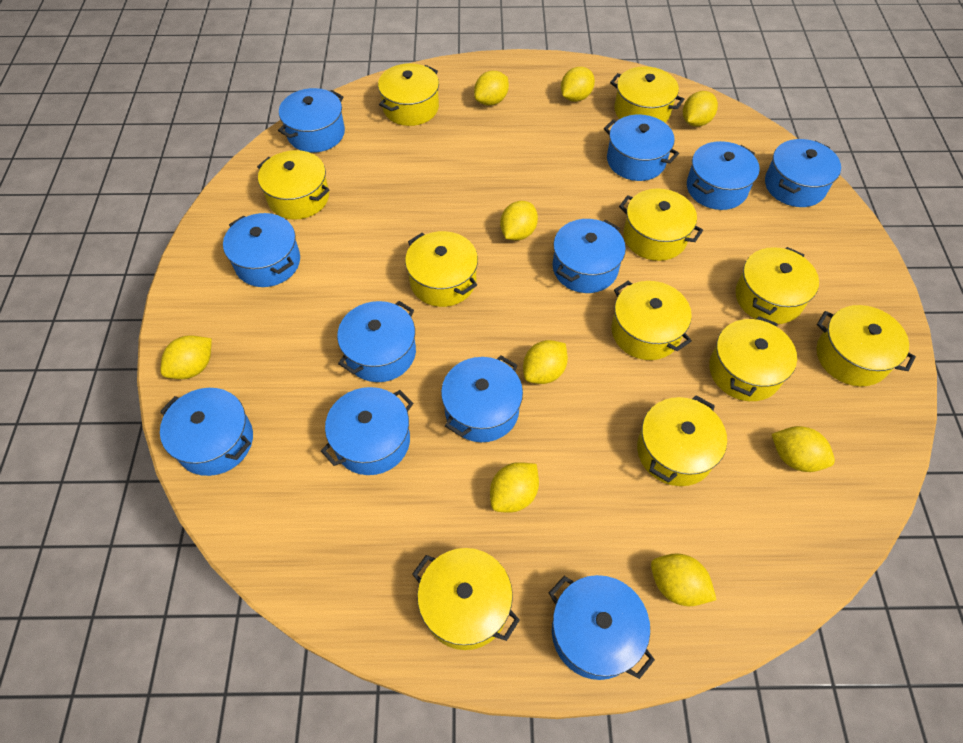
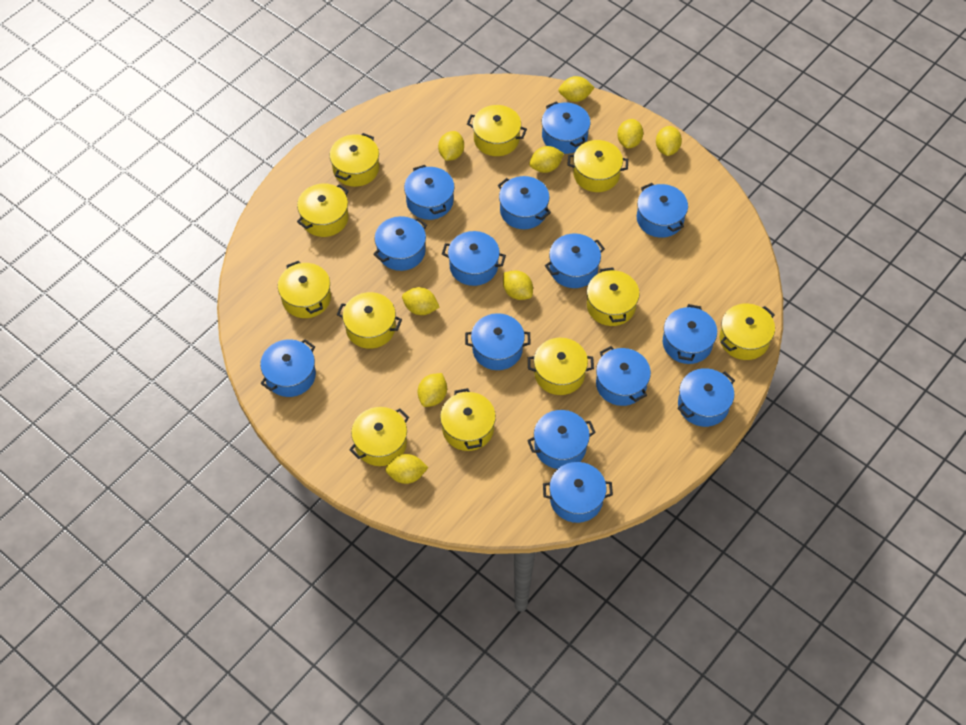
blue pot: 11 -> 14

